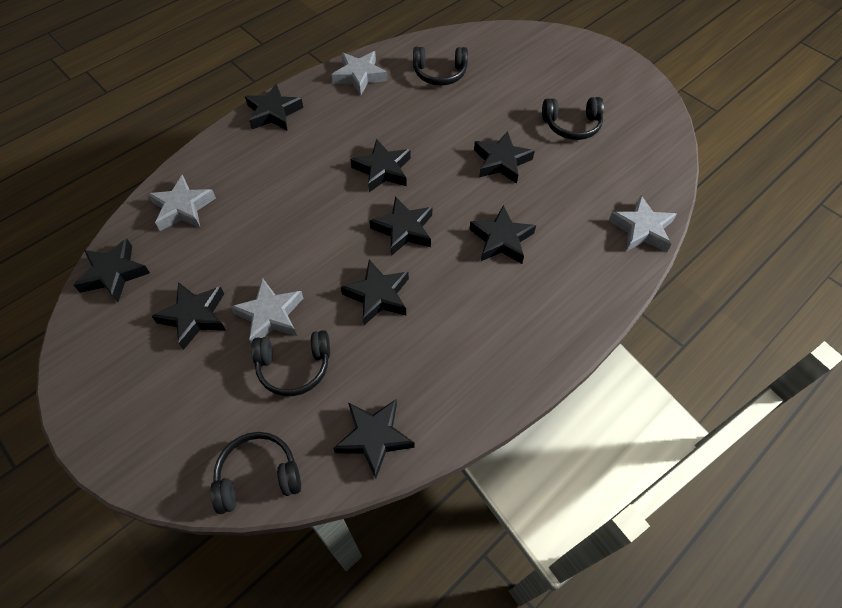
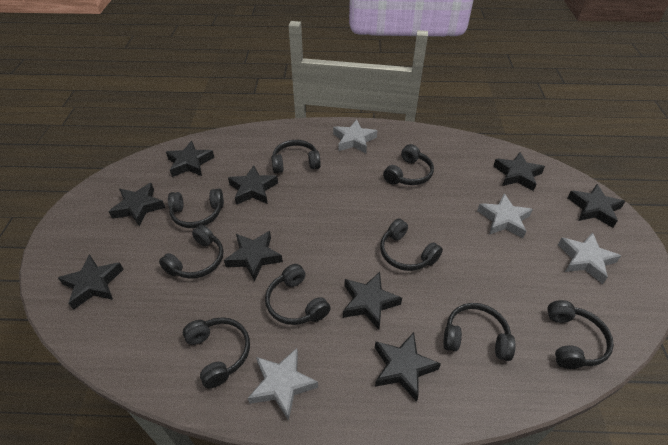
black headphones: 4 -> 9

